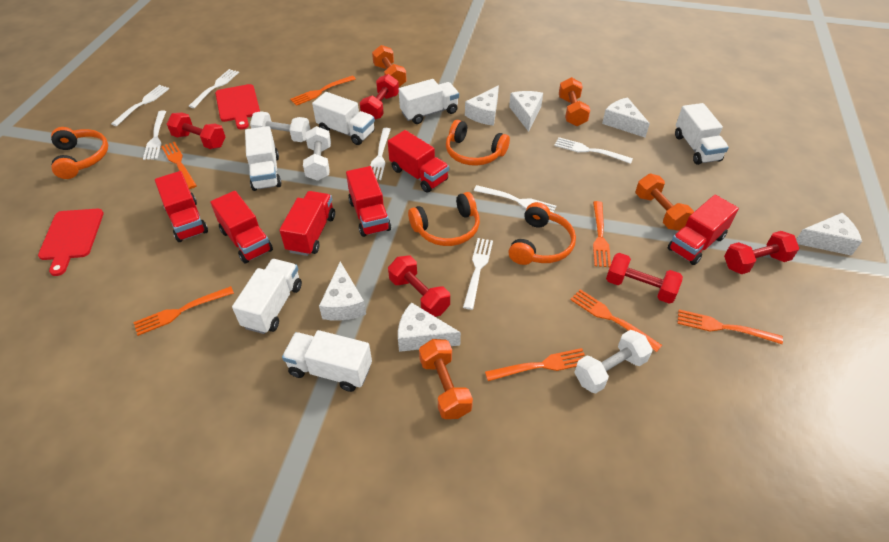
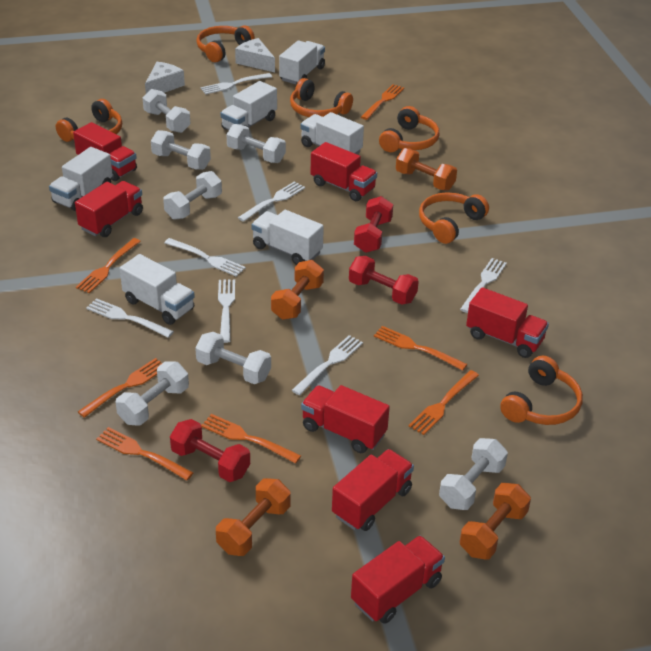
orange headphones: 4 -> 6
red cutting board: 2 -> 0
red dumbbell: 5 -> 3
red truck: 6 -> 7
white cheese: 6 -> 2
white dumbbell: 3 -> 7

